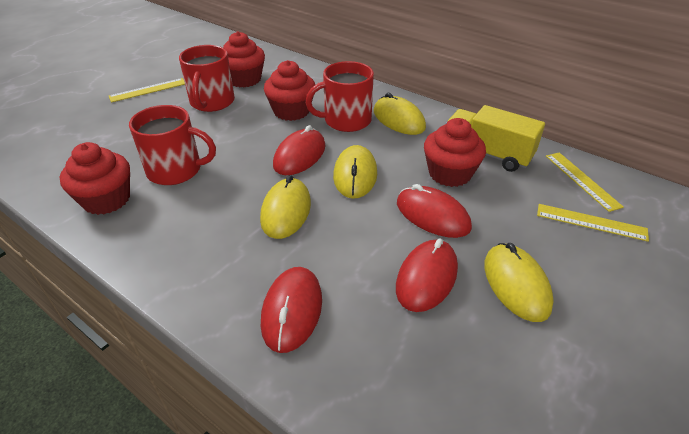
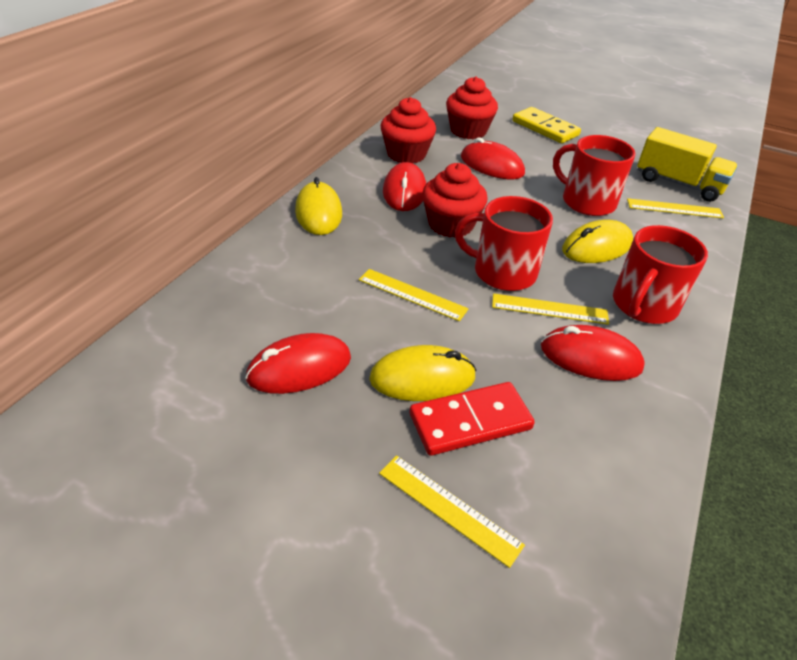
red cupcake: 4 -> 3
red domino: 0 -> 1
yellow domino: 0 -> 1
yellow mouse: 4 -> 3
yellow ruler: 3 -> 4

